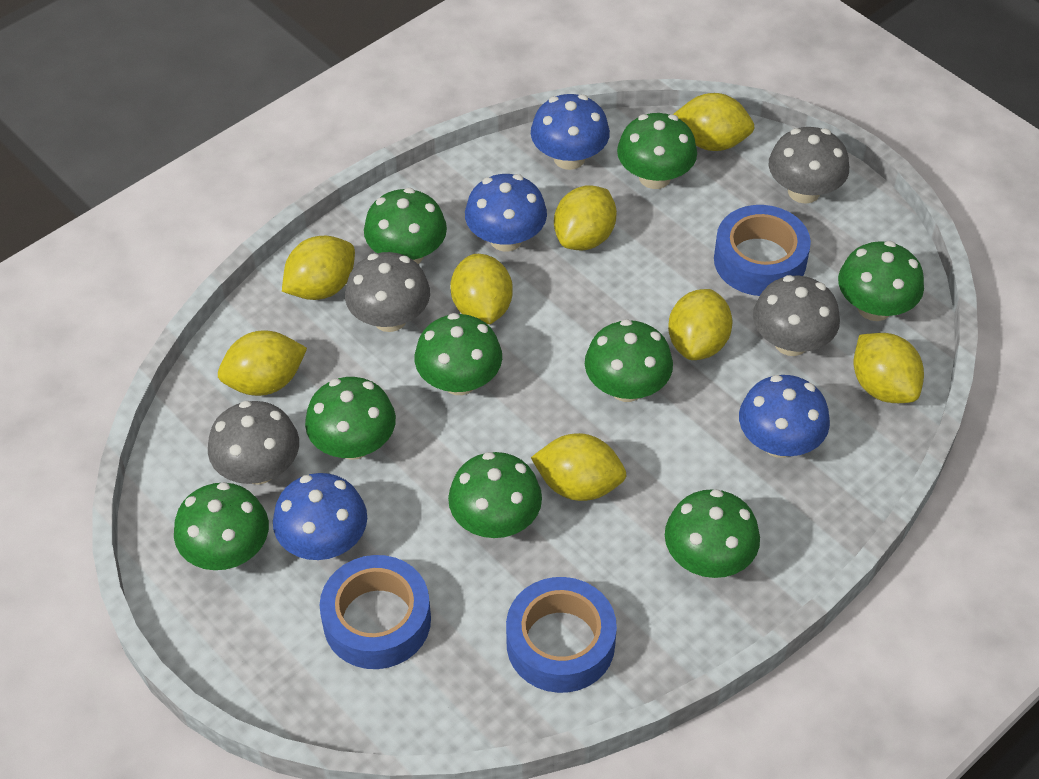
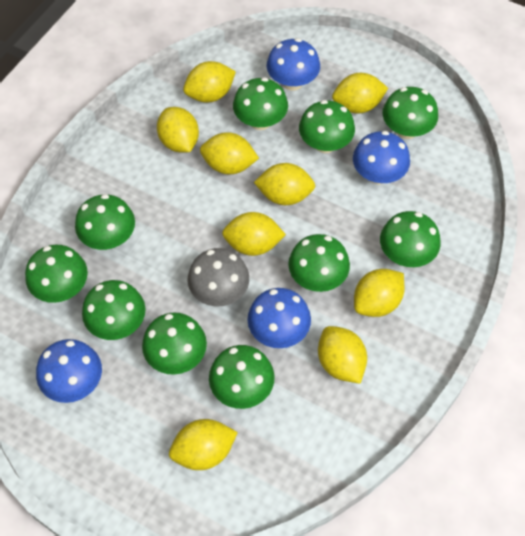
blue tape: 3 -> 0
green mushroom: 9 -> 10
grey mushroom: 4 -> 1
yellow lemon: 8 -> 9

